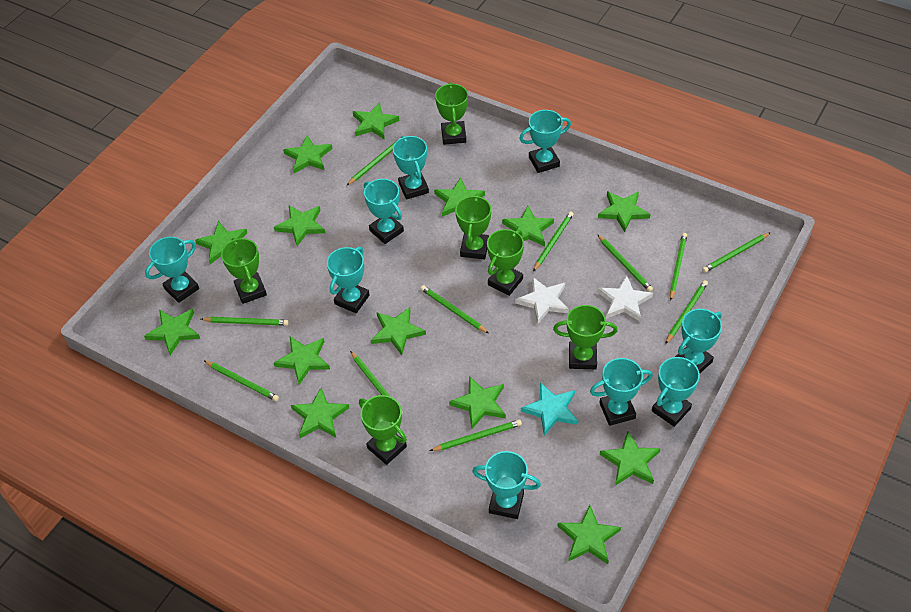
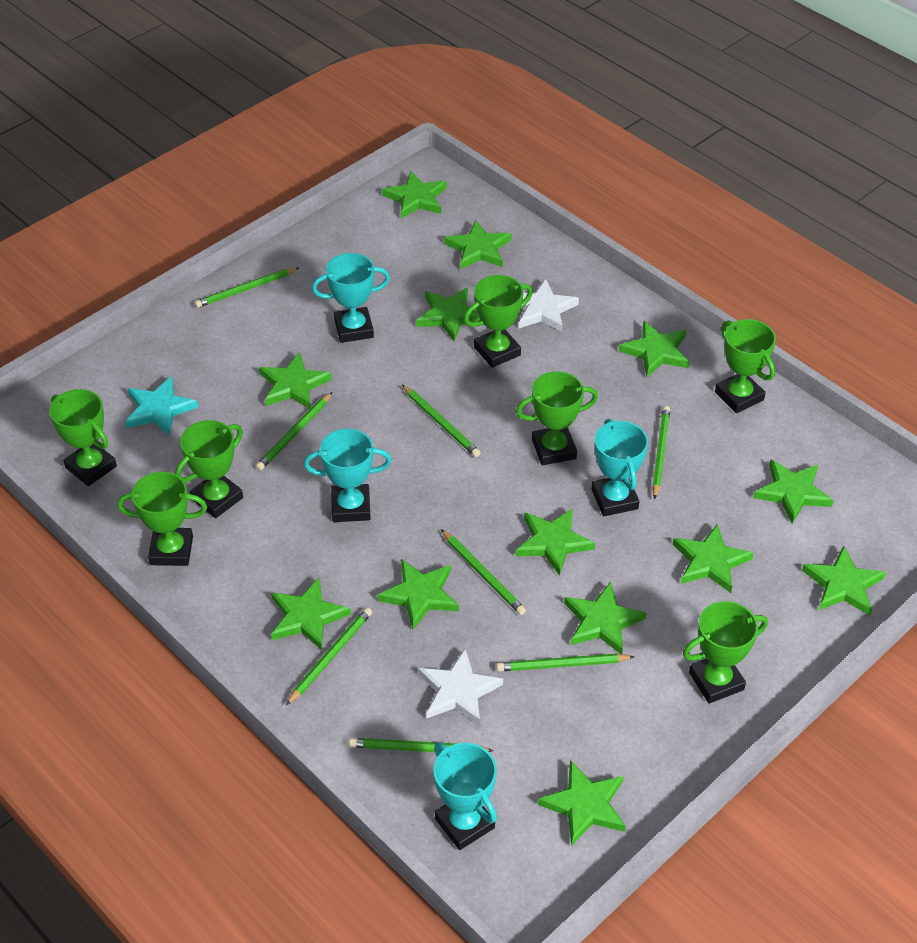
green pencil: 11 -> 8
green star: 14 -> 13
green trophy: 6 -> 7
turquoise trophy: 9 -> 4

